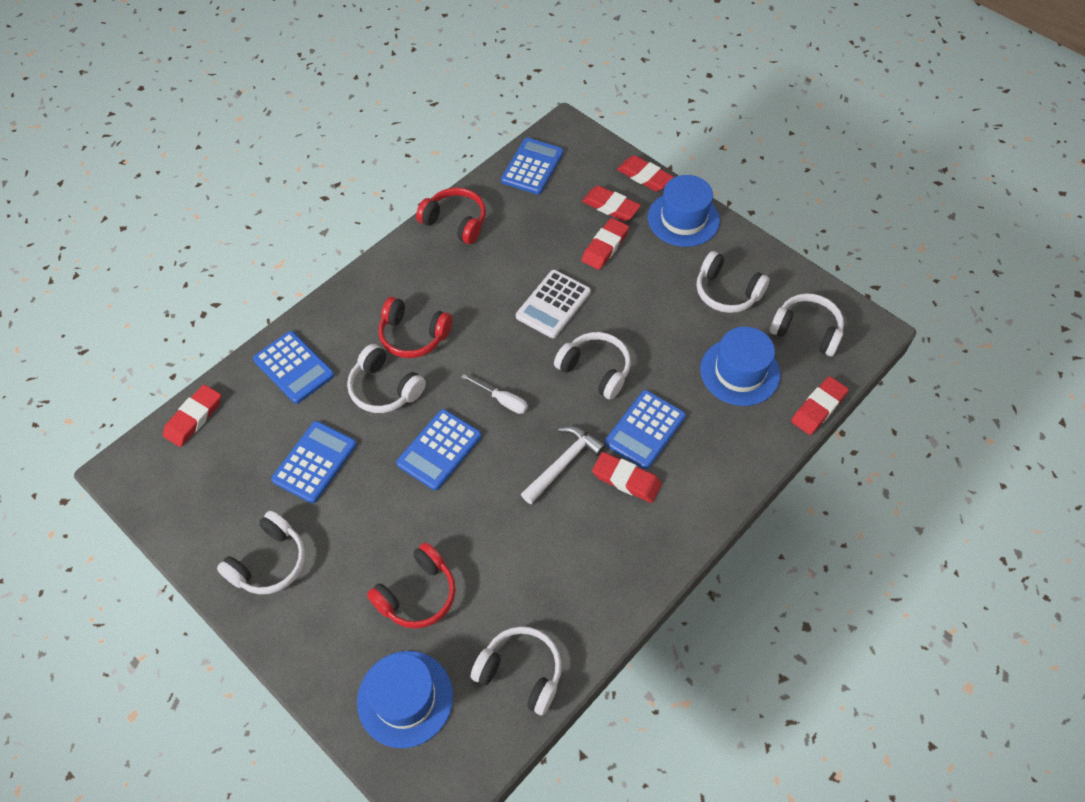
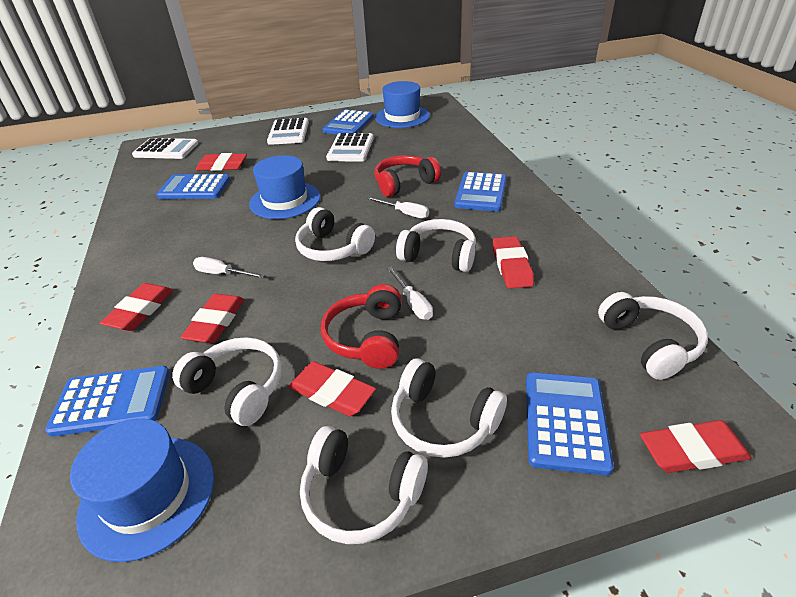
red headphones: 3 -> 2
white calculator: 1 -> 3
white hammer: 1 -> 0
white screwdriver: 1 -> 3

